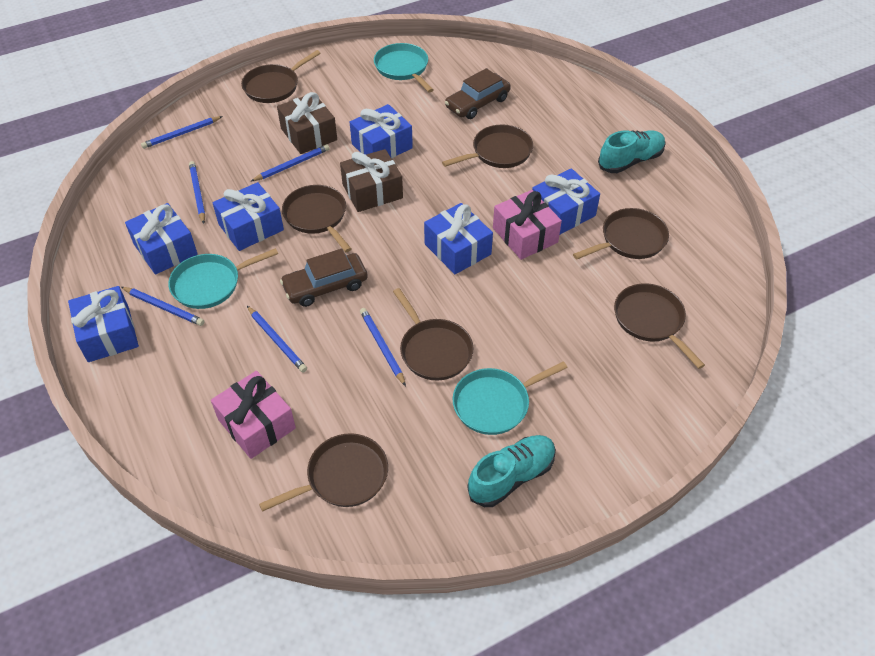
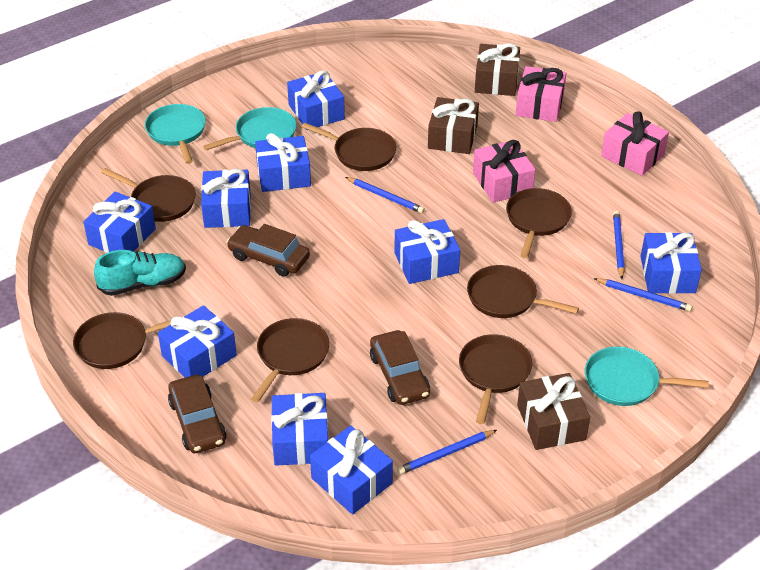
blue gift: 6 -> 9
blue pencil: 6 -> 4
brown car: 2 -> 3
brown gift: 2 -> 3
pink gift: 2 -> 3
turquoise shoe: 2 -> 1

